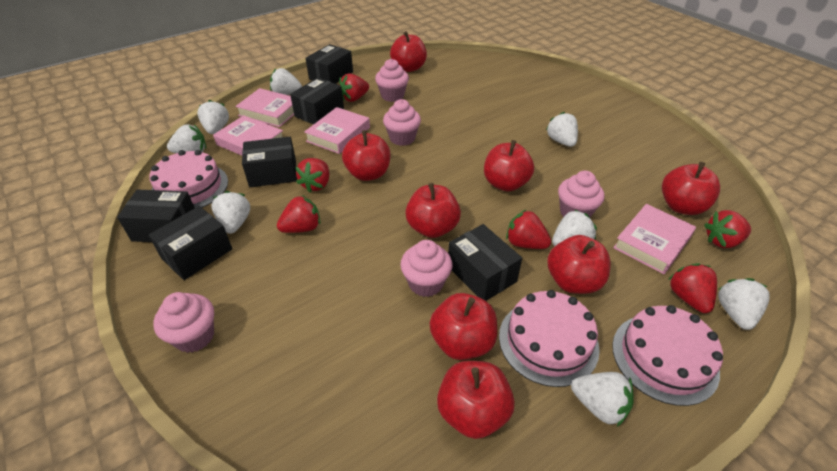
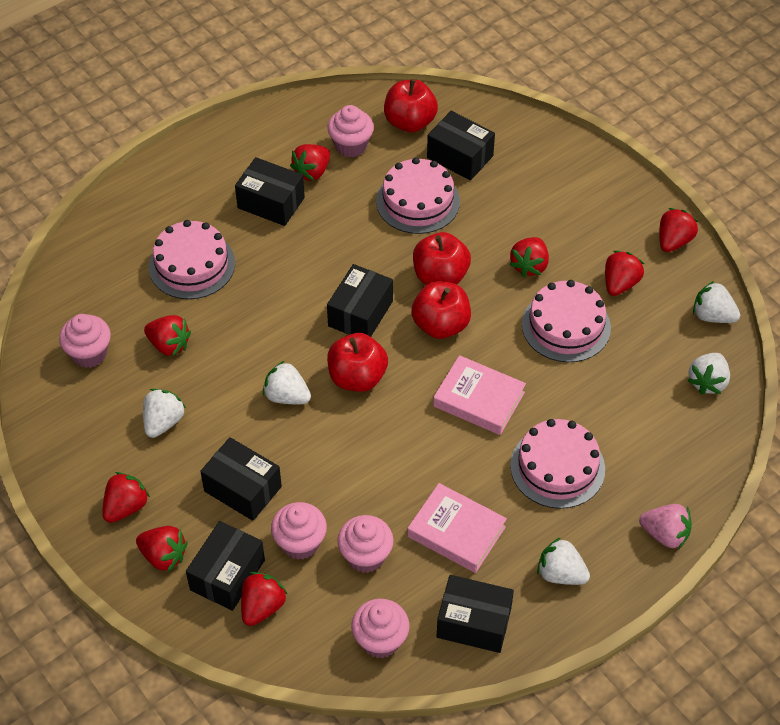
pink book: 4 -> 2
pink cake: 3 -> 4
pink strawberry: 0 -> 1
red apple: 8 -> 4
red strawberry: 6 -> 8
white strawberry: 8 -> 5

